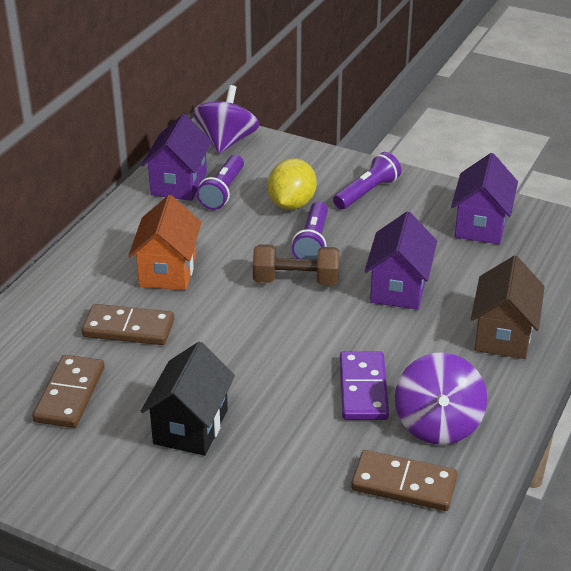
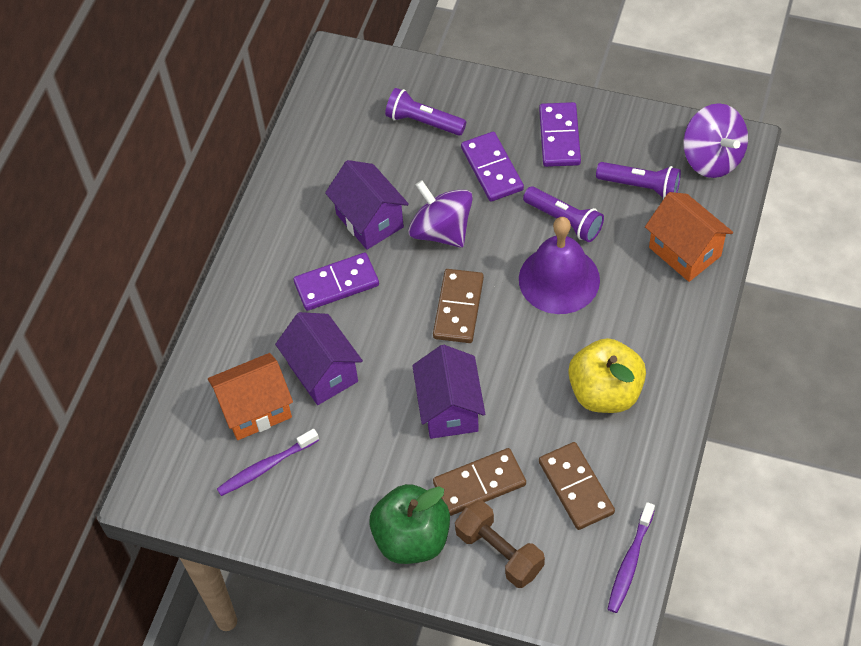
black house: 1 -> 0
brown house: 1 -> 0
green apple: 0 -> 1
orange house: 1 -> 2
purple bell: 0 -> 1
purple domino: 1 -> 3
purple toothbrush: 0 -> 2
yellow apple: 0 -> 1
yellow lemon: 1 -> 0

